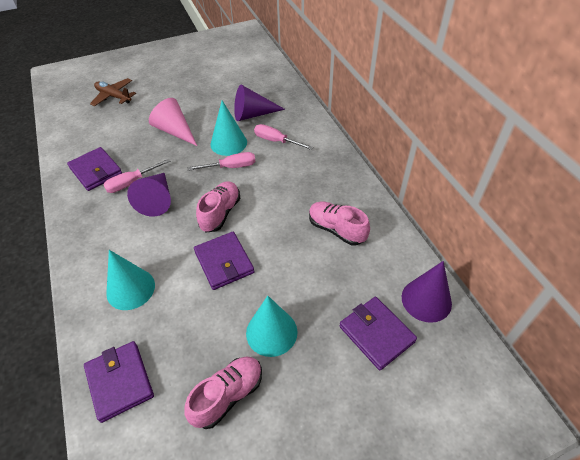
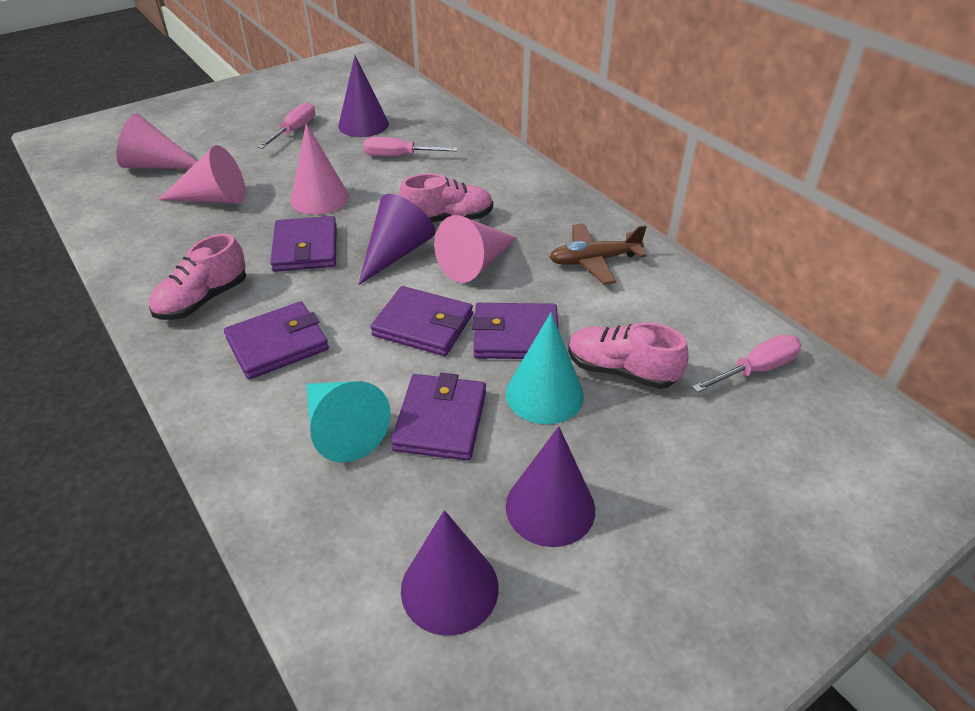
pink cone: 1 -> 4
purple cone: 3 -> 4
purple wallet: 4 -> 5
turquoise cone: 3 -> 2

